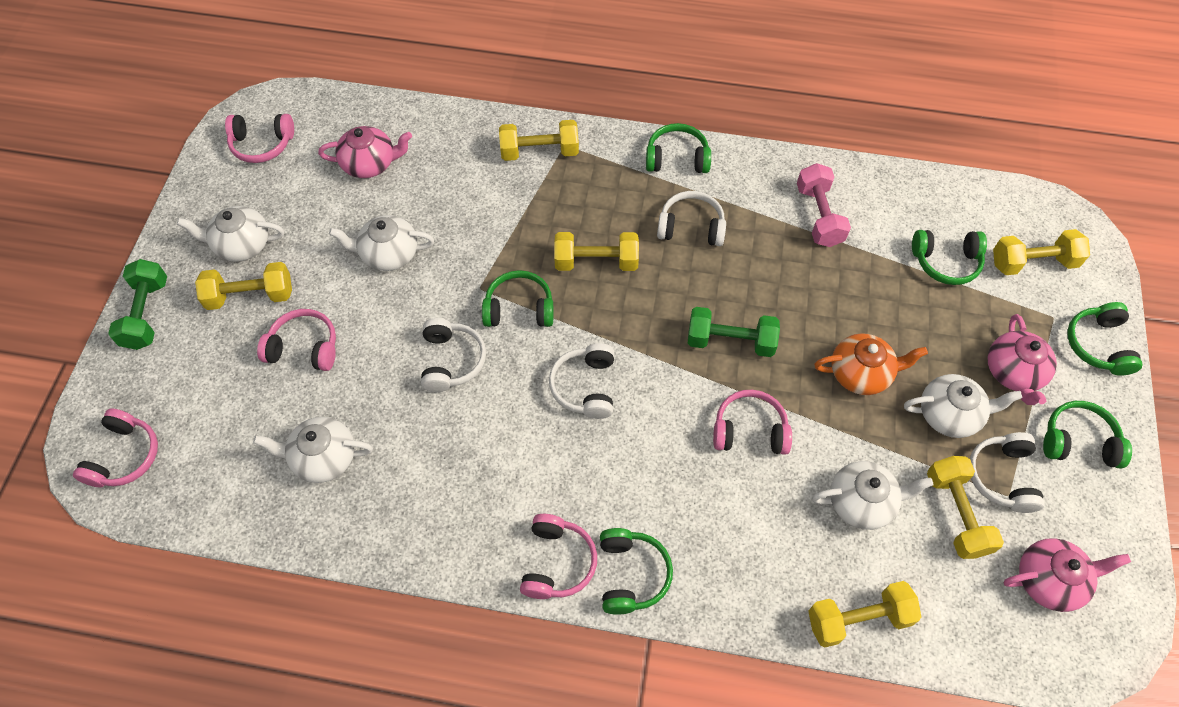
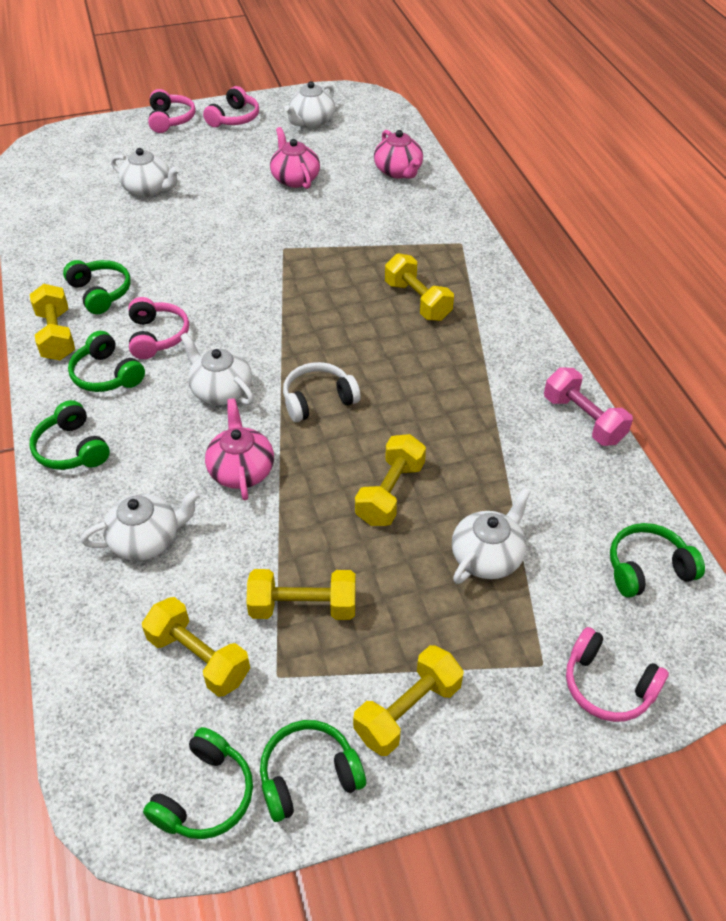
green dumbbell: 2 -> 0
orange teapot: 1 -> 0
pink headphones: 5 -> 4
white headphones: 4 -> 1

